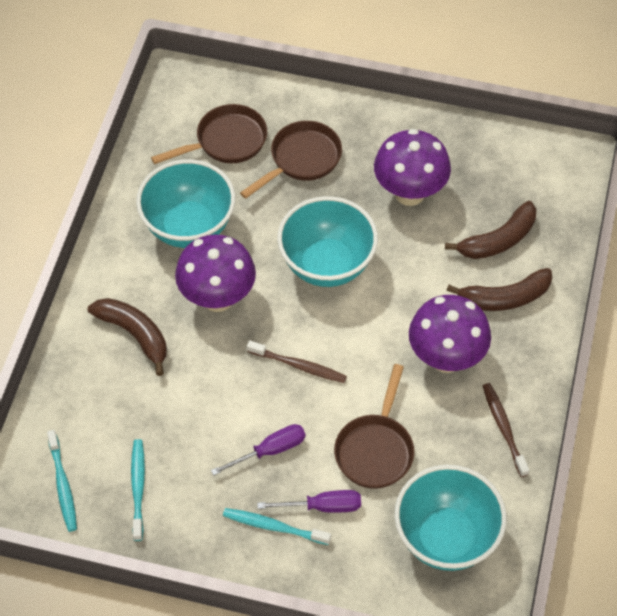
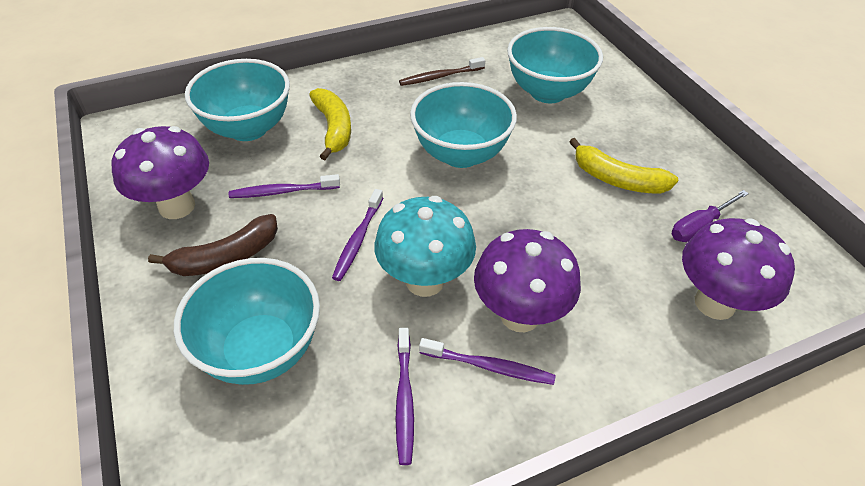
brown banana: 3 -> 1
brown pan: 3 -> 0
brown toothbrush: 2 -> 1
purple screwdriver: 2 -> 1
purple toothbrush: 0 -> 4
turquoise bowl: 3 -> 4
turquoise mushroom: 0 -> 1
turquoise toothbrush: 3 -> 0
yellow banana: 0 -> 2

